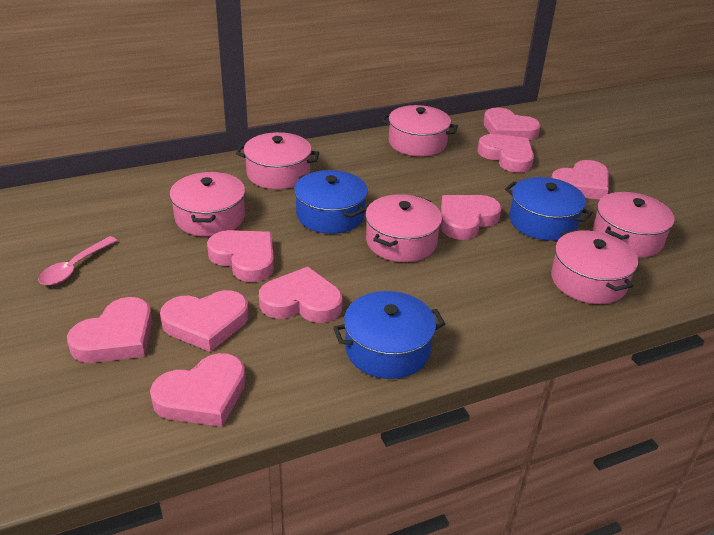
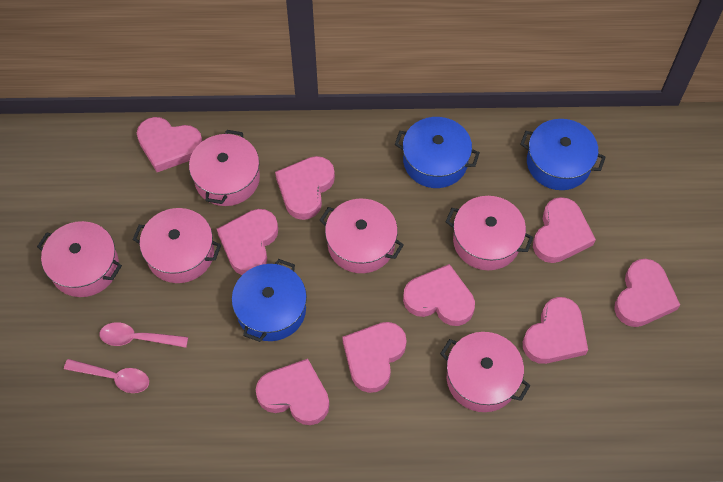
pink spoon: 1 -> 2

